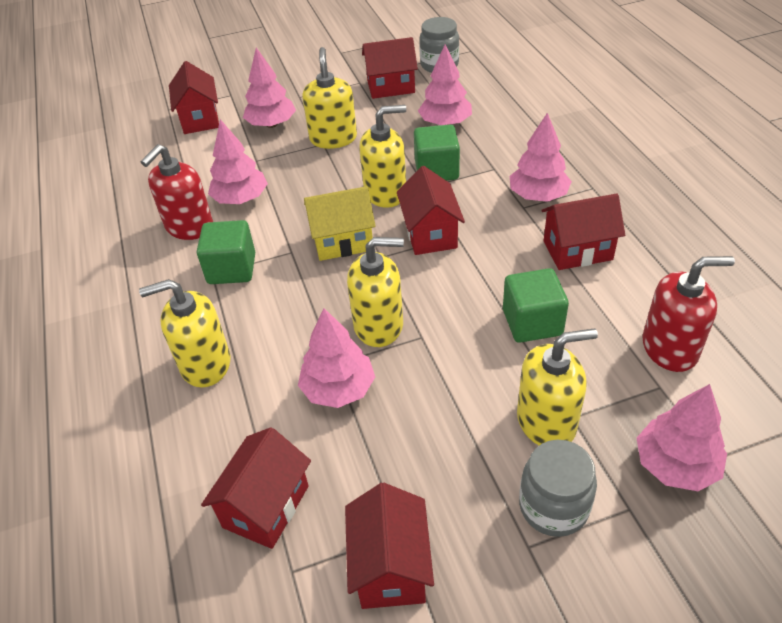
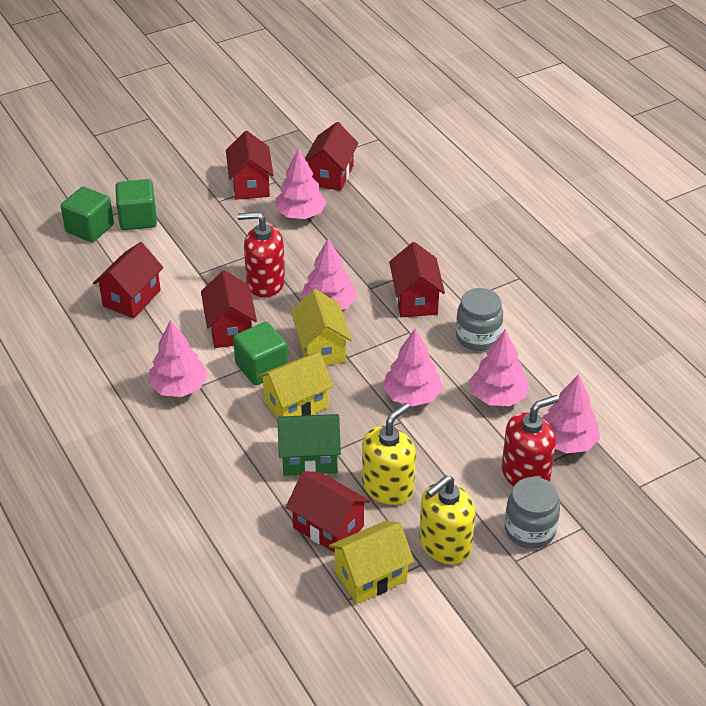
green house: 0 -> 1
yellow house: 1 -> 3
yellow soap dispenser: 5 -> 2

